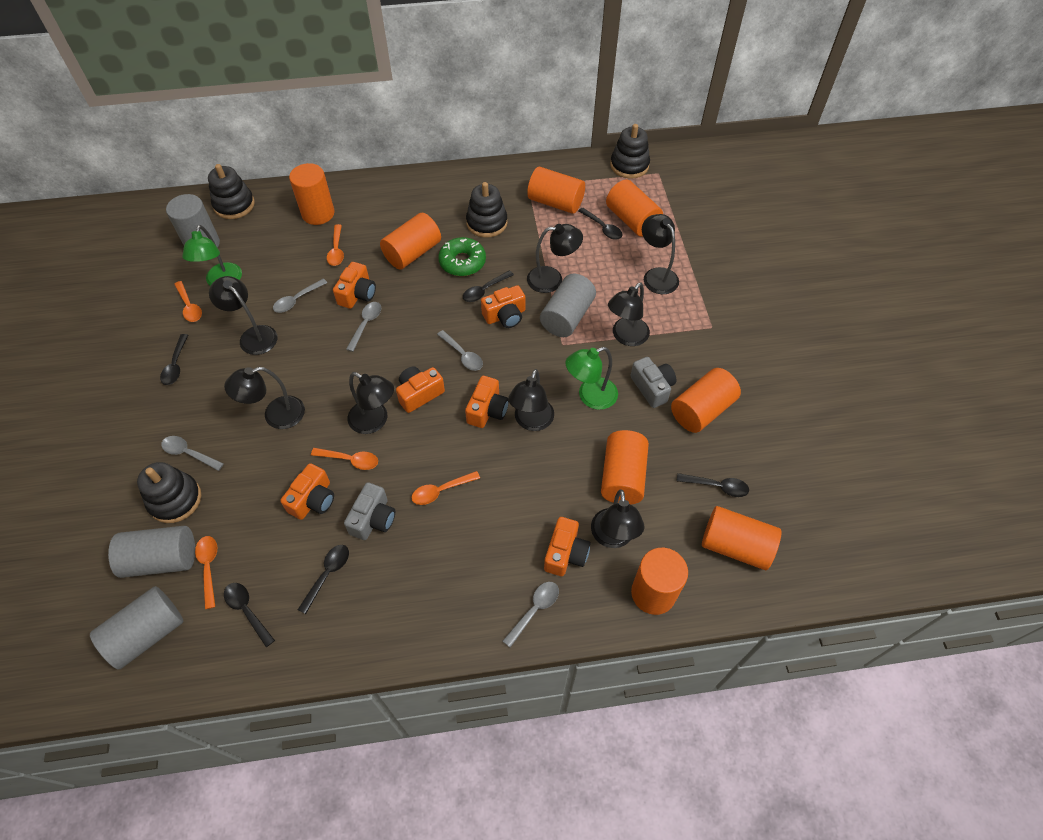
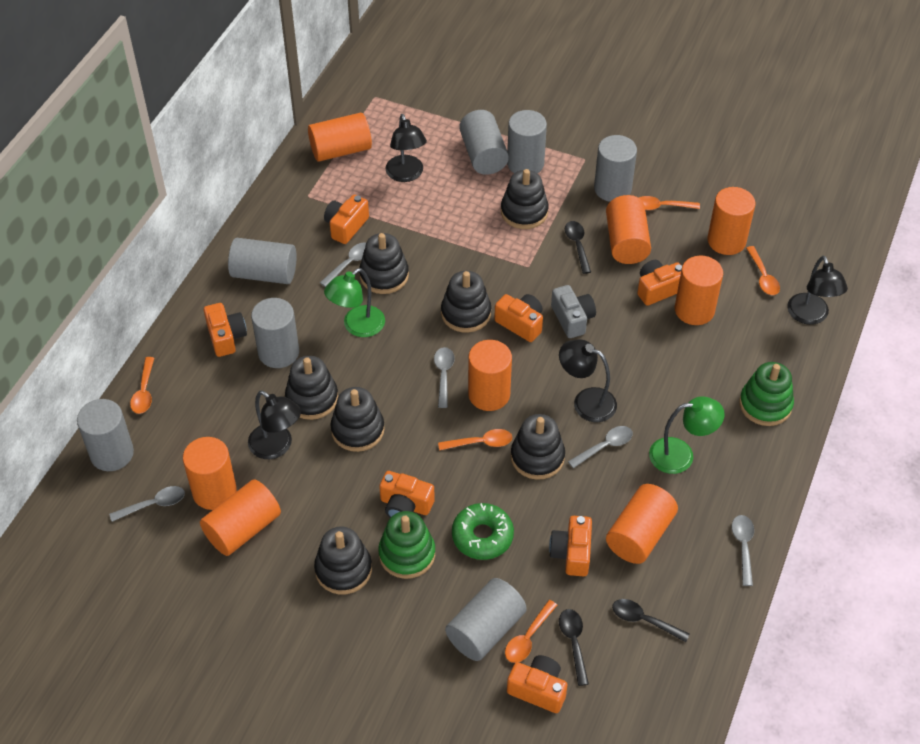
black lamp: 8 -> 4
black spoon: 6 -> 3
black stacking toy: 4 -> 7
green stacking toy: 0 -> 2
grey camera: 2 -> 1
grey cylinder: 4 -> 7
orange camera: 6 -> 7

